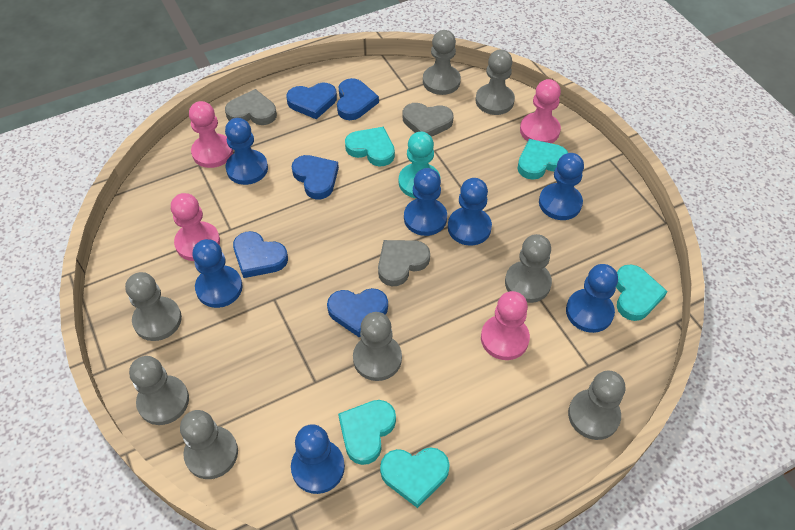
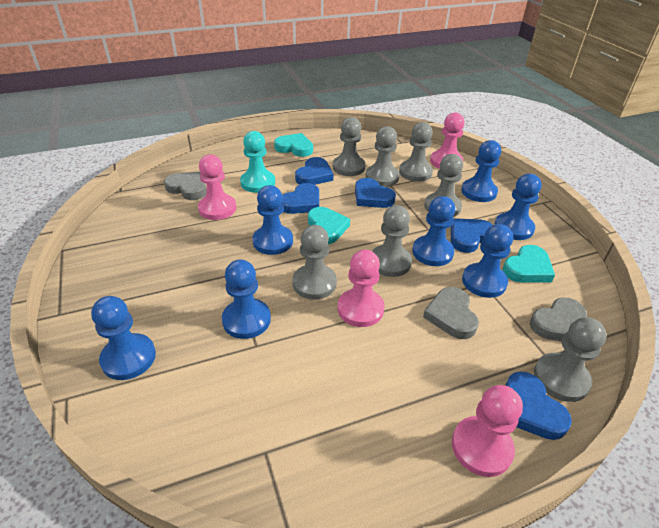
grey pawn: 8 -> 7
turquoise heart: 5 -> 3

